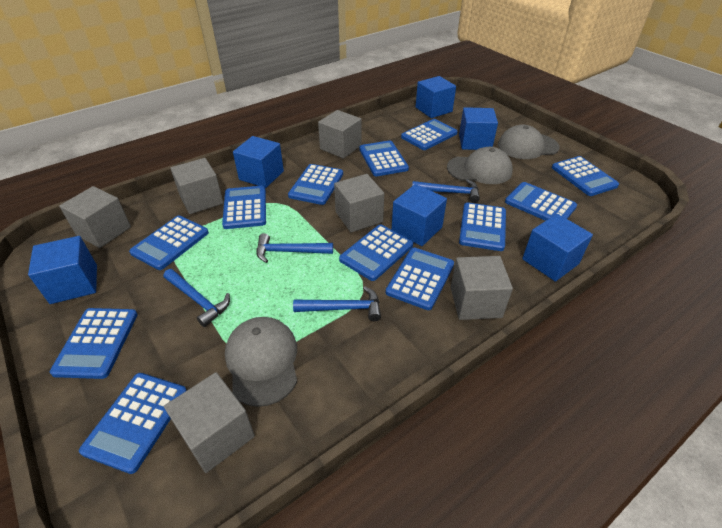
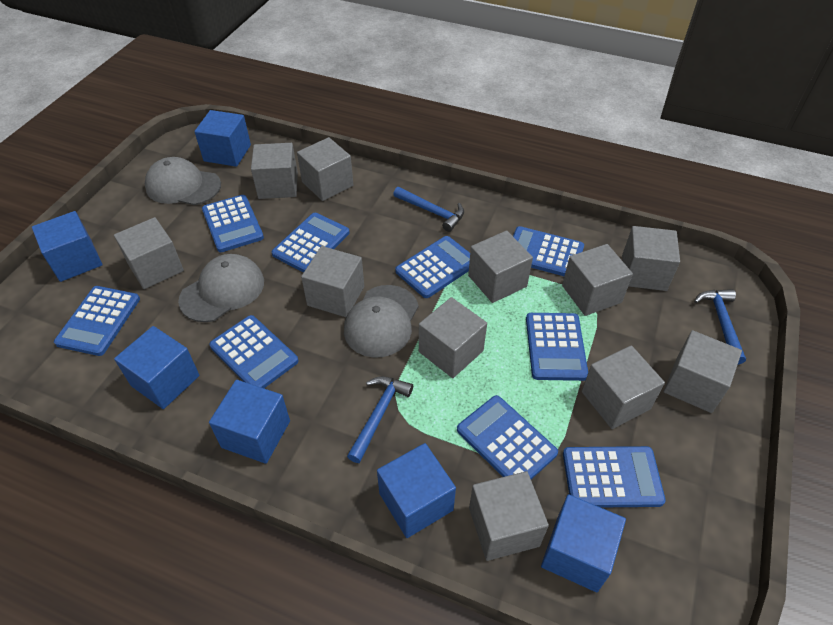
blue calculator: 12 -> 9
blue hammer: 4 -> 3
grey cube: 6 -> 11

